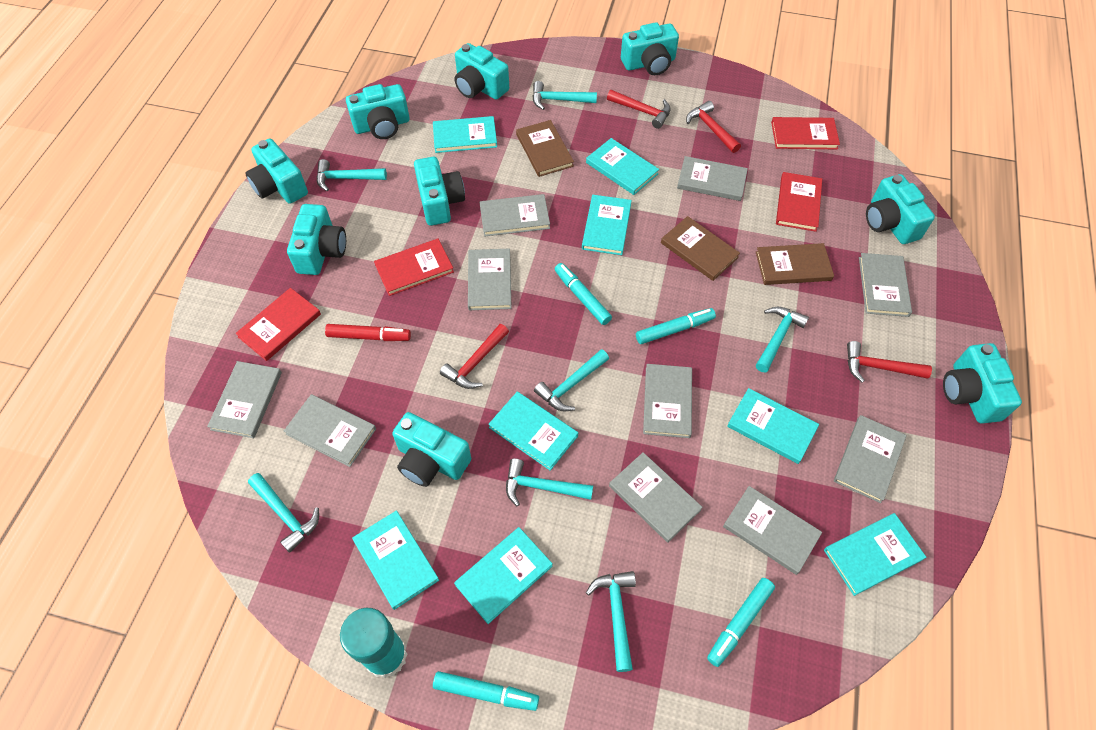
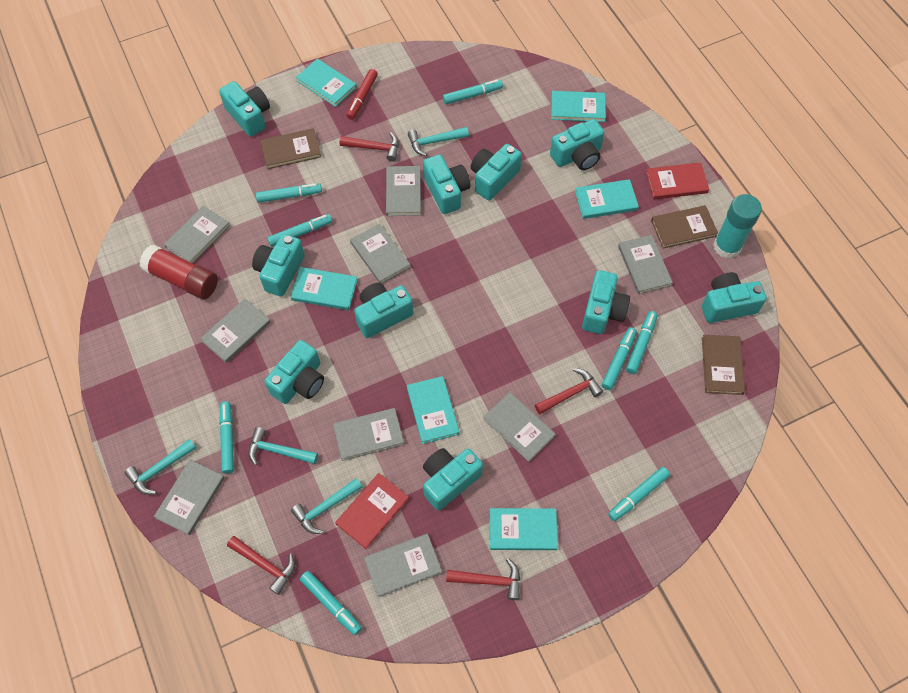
grey book: 10 -> 9
red book: 4 -> 2
red glue stick: 0 -> 1
turquoise book: 8 -> 6
turquoise camera: 9 -> 10
turquoise hammer: 7 -> 4
turquoise marker: 4 -> 8

